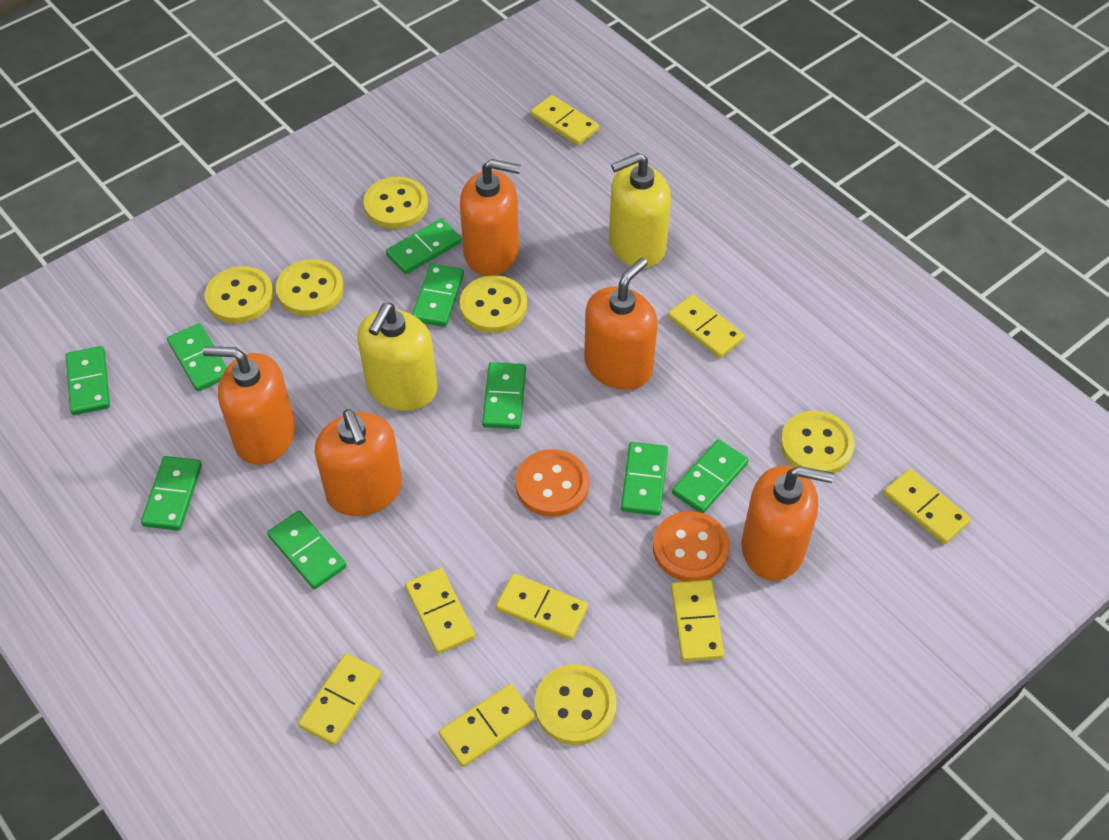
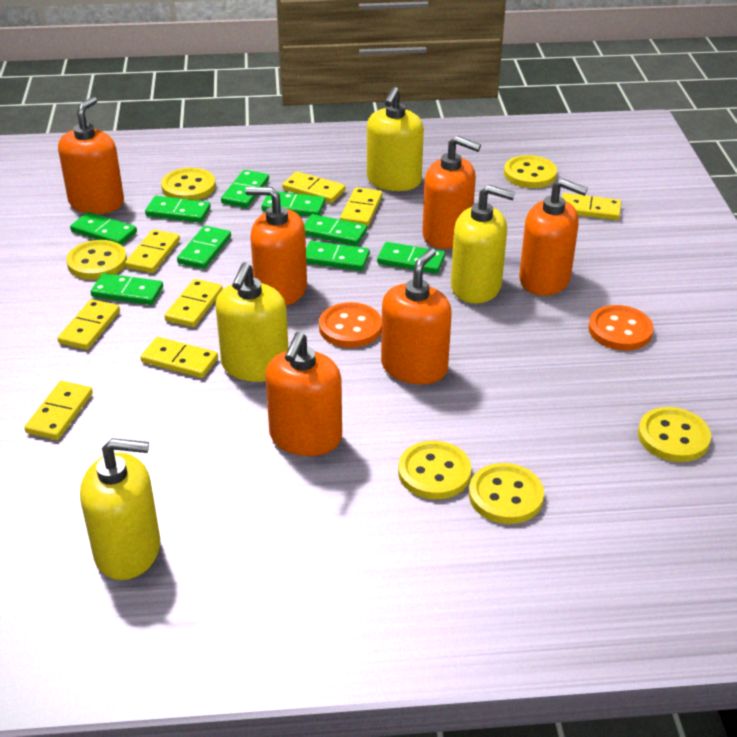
orange soap dispenser: 5 -> 6
yellow soap dispenser: 2 -> 4

